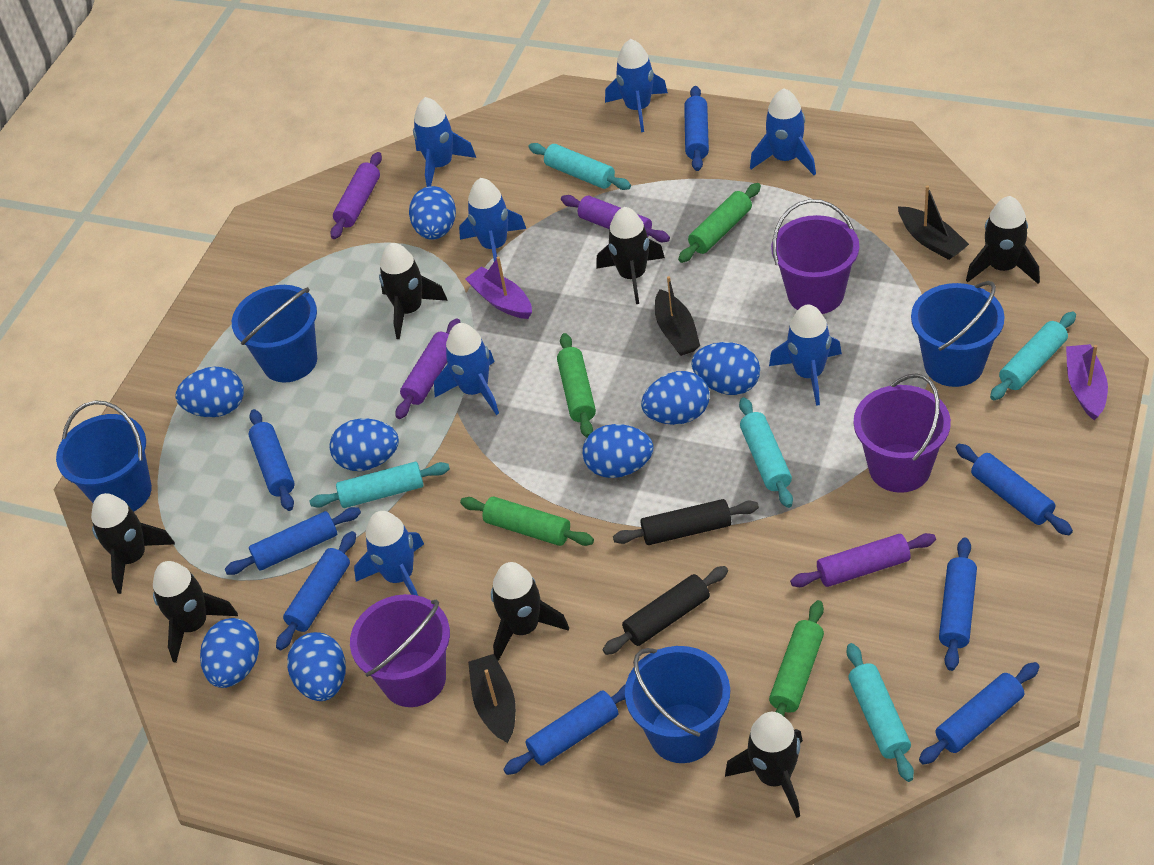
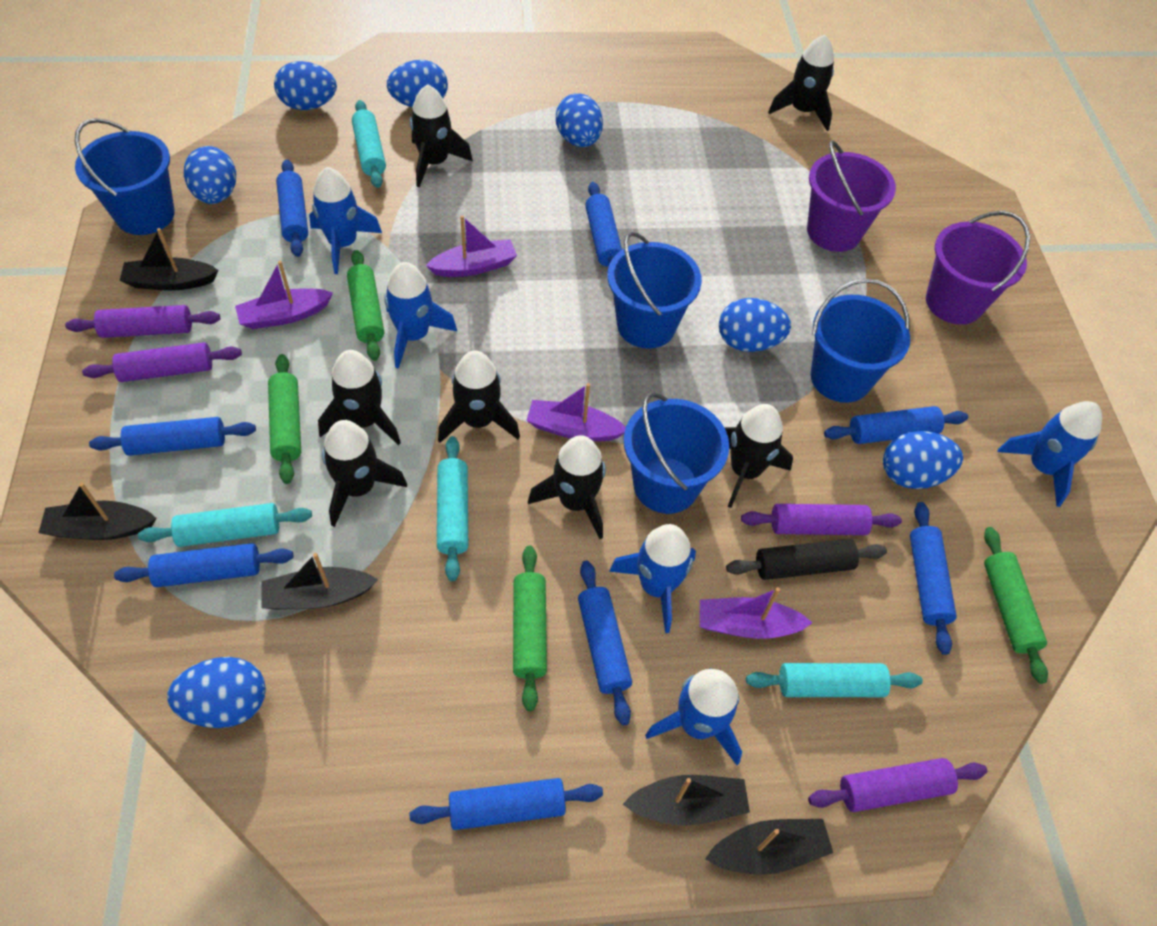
black boat: 3 -> 5
black rolling pin: 2 -> 1
blue egg: 8 -> 7
blue rocket: 7 -> 5
purple boat: 2 -> 4
purple bucket: 3 -> 2
turquoise rolling pin: 5 -> 4

